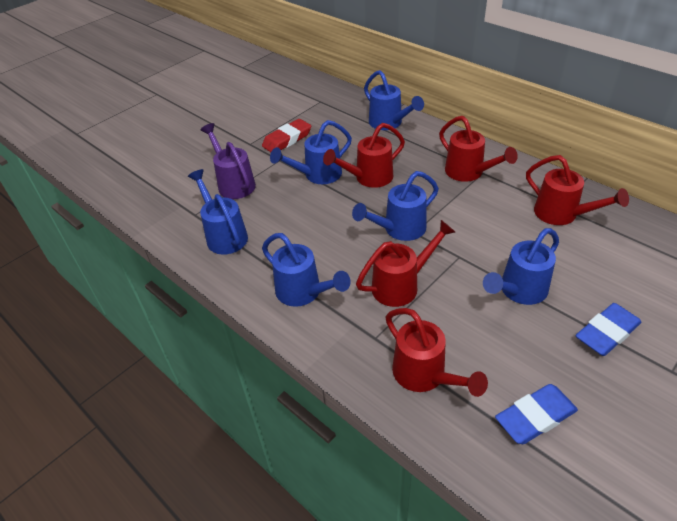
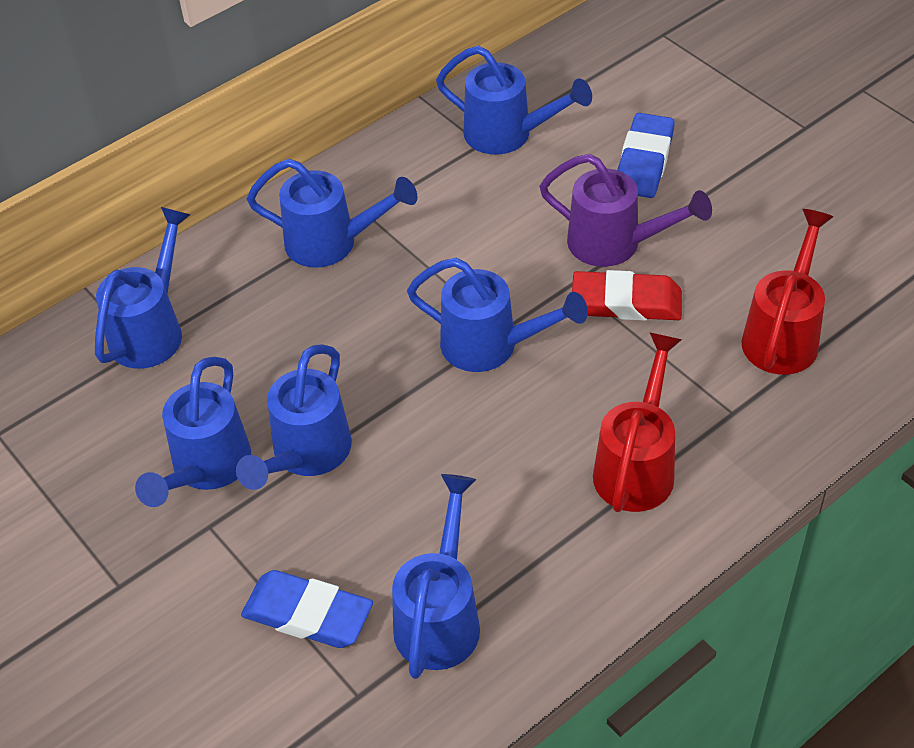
blue watering can: 6 -> 7
red watering can: 5 -> 2

